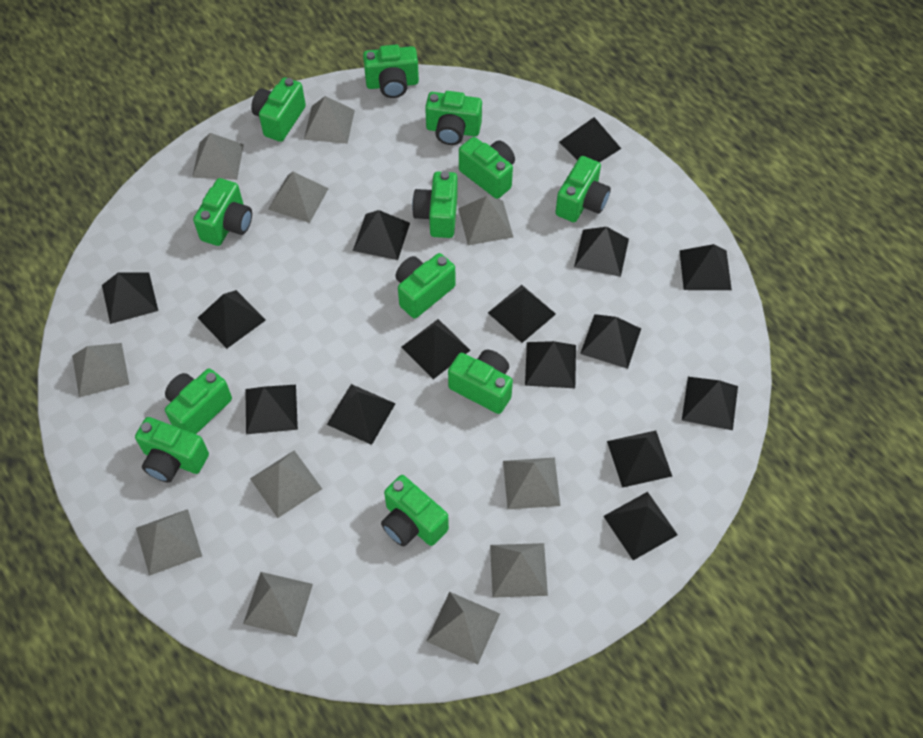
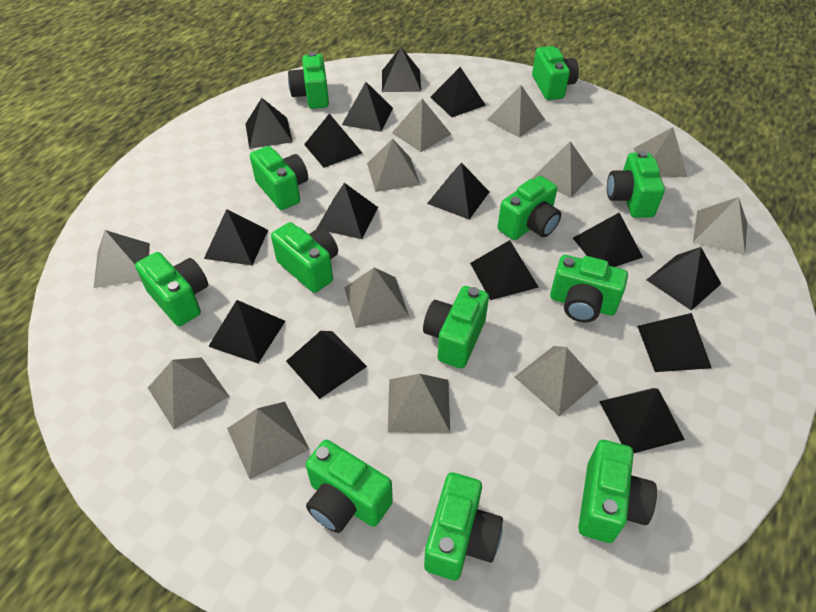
grey pyramid: 11 -> 12

